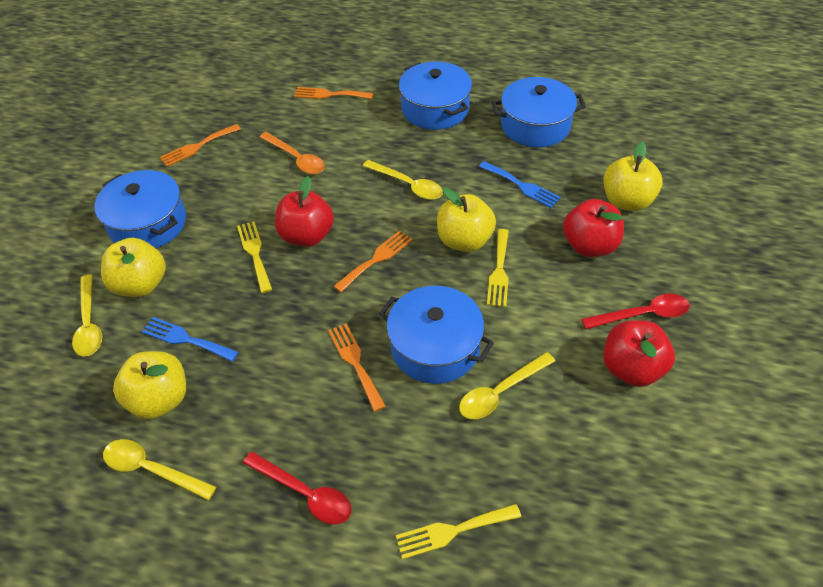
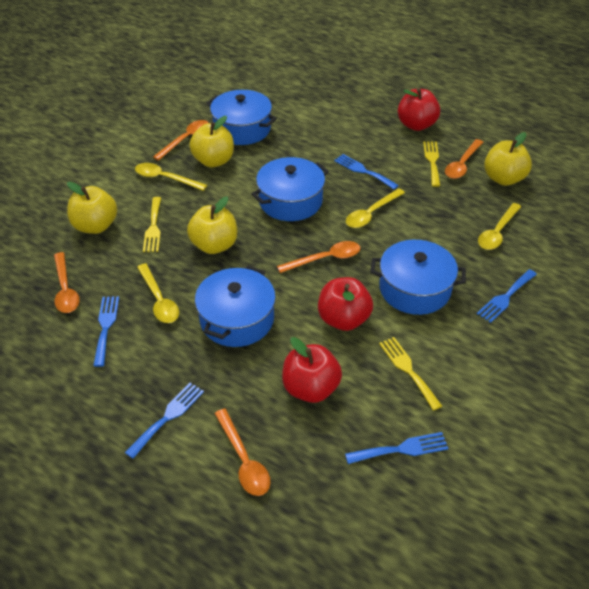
blue fork: 2 -> 5
orange fork: 4 -> 0
orange spoon: 1 -> 5
red spoon: 2 -> 0

